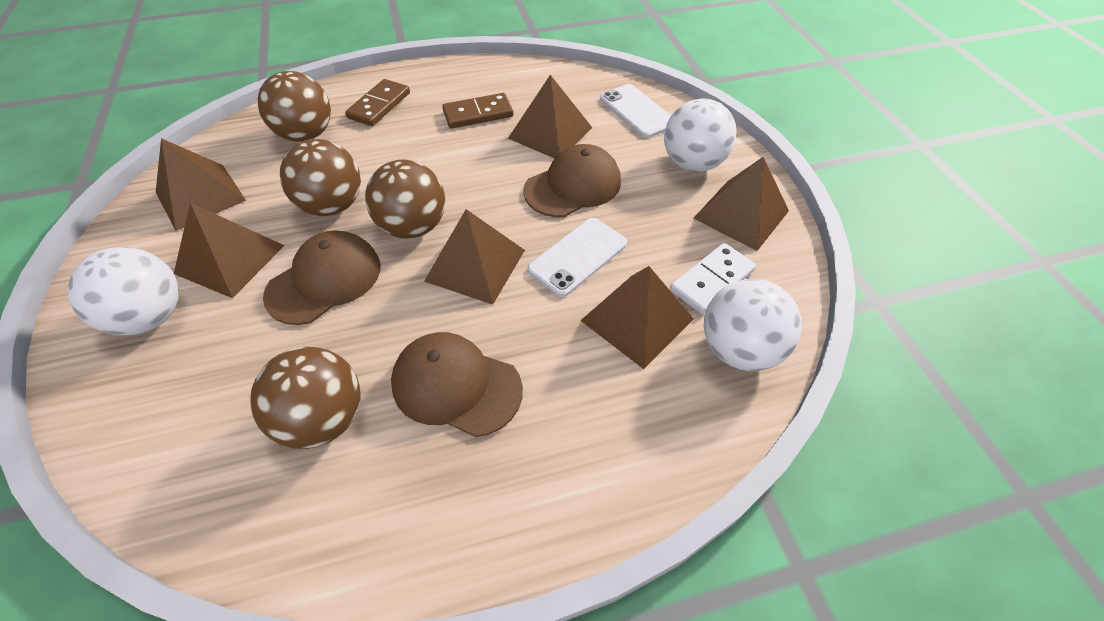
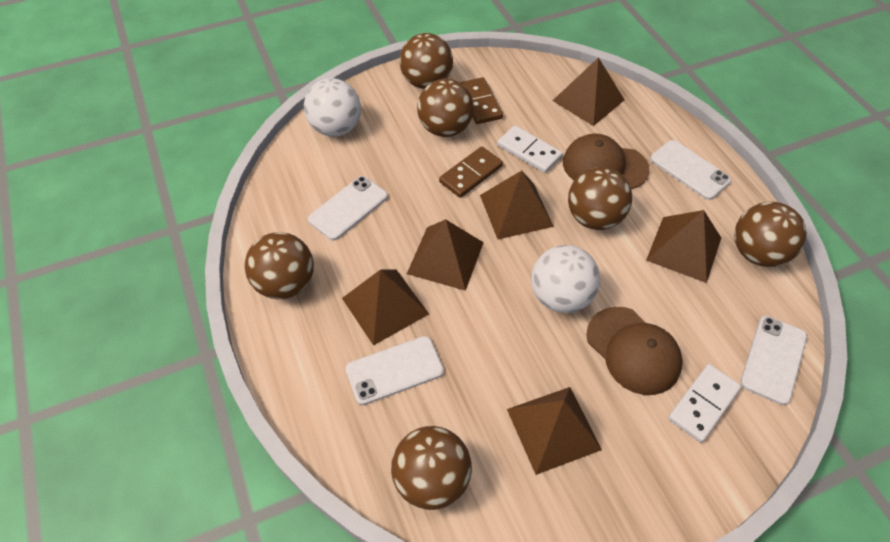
brown ball: 4 -> 6
brown cap: 3 -> 2
white ball: 3 -> 2
white domino: 1 -> 2
white phone: 2 -> 4

